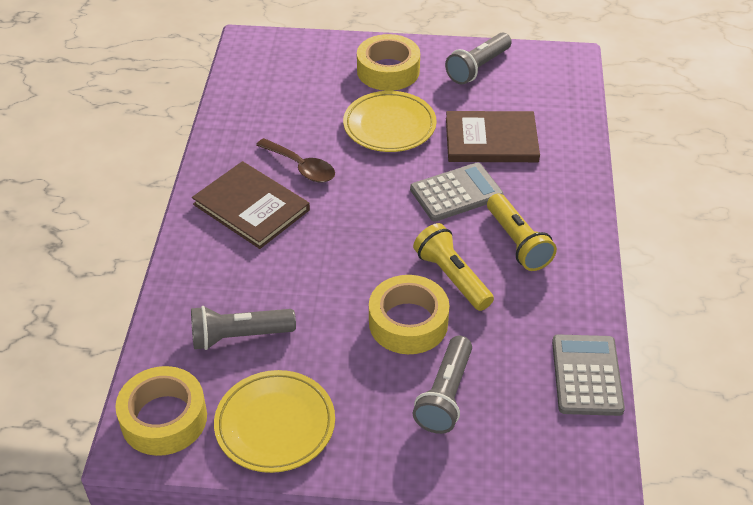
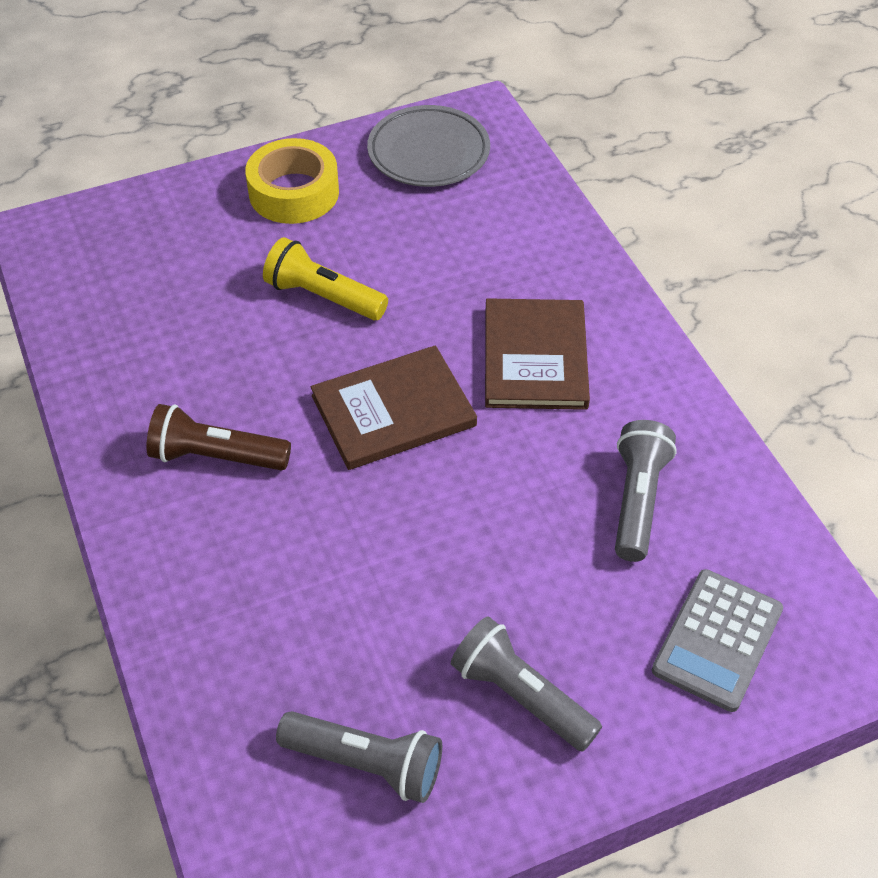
brown flashlight: 0 -> 1
brown spoon: 1 -> 0
grey calculator: 2 -> 1
grey plate: 0 -> 1
yellow flashlight: 2 -> 1
yellow plate: 2 -> 0
yellow tape: 3 -> 1

